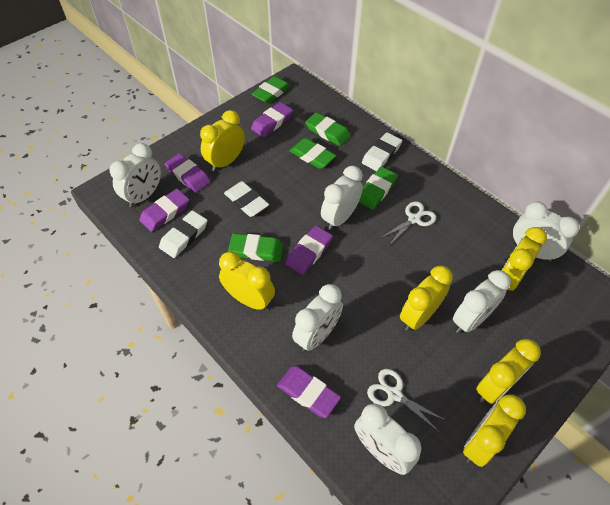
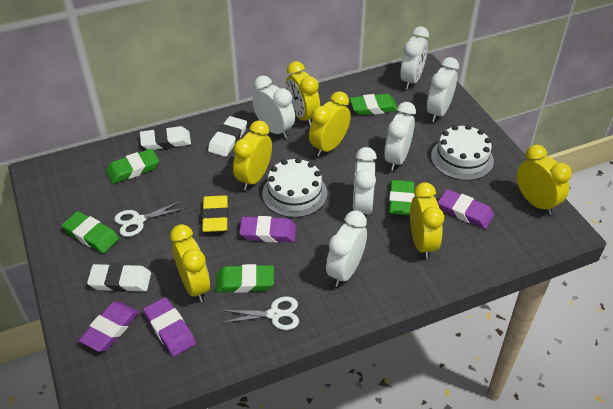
purple eraser: 5 -> 4
white cake: 0 -> 2
yellow eraser: 0 -> 1

